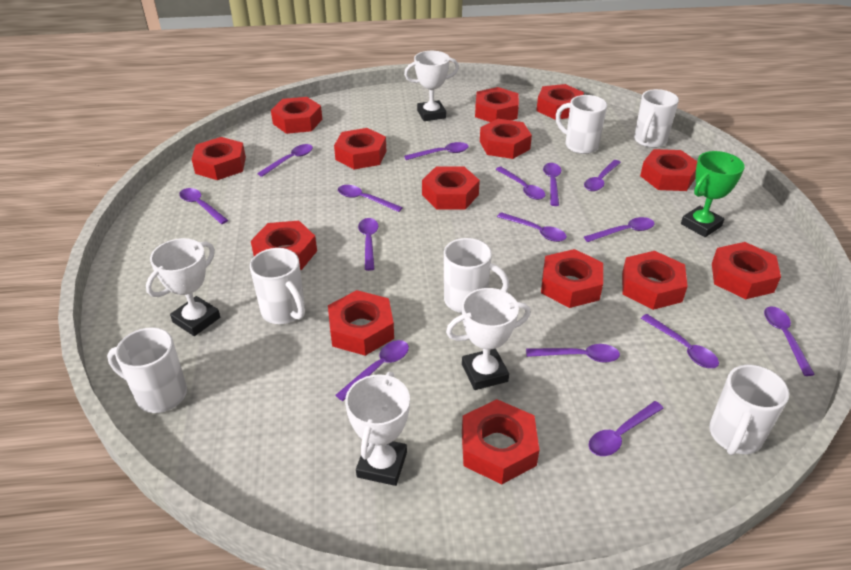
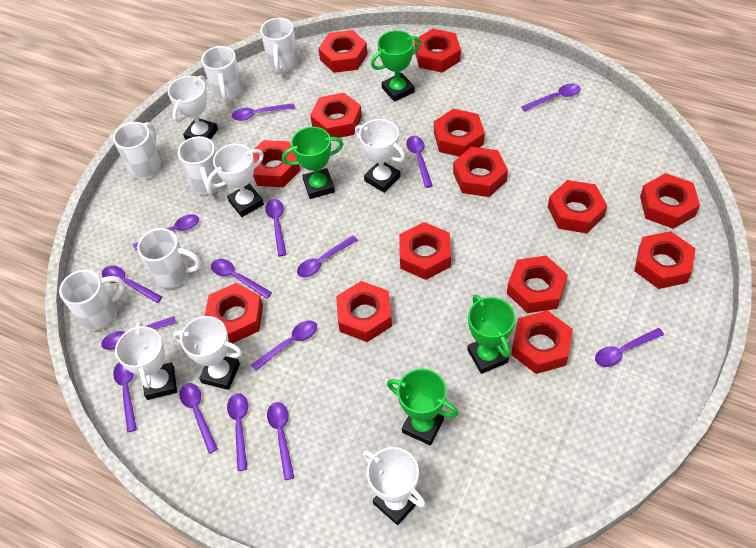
green trophy: 1 -> 4
white trophy: 4 -> 6

